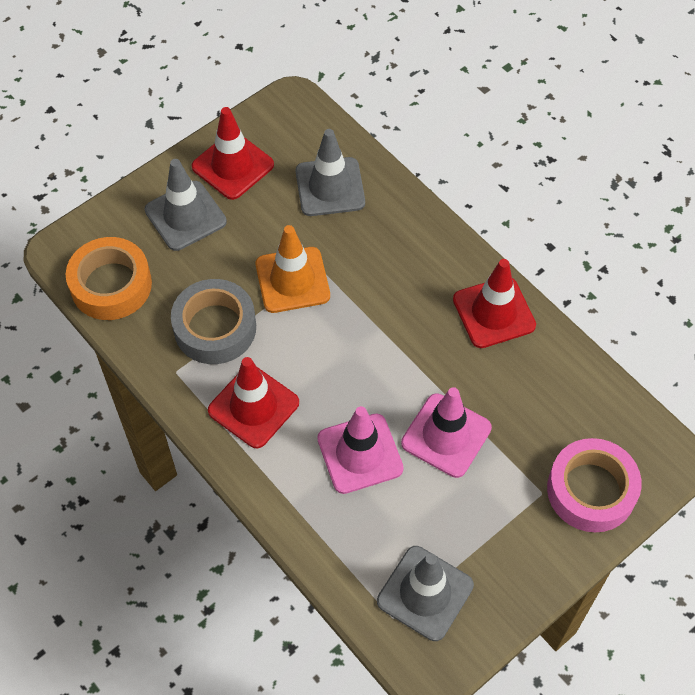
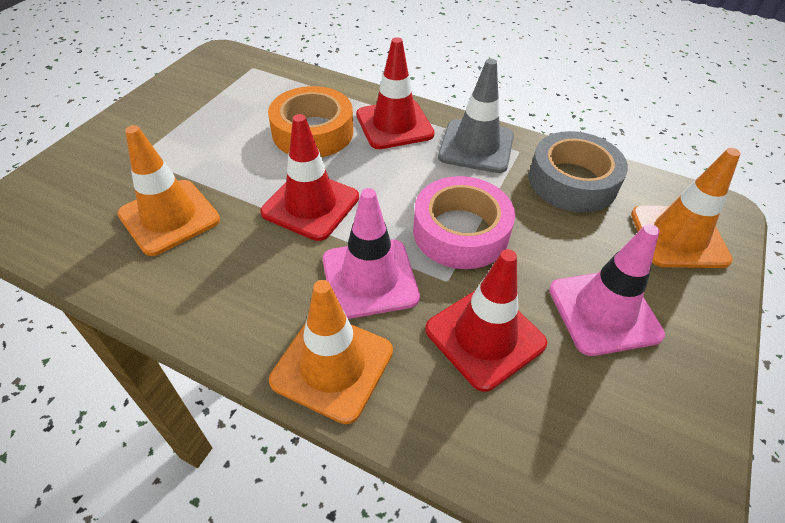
grey traffic cone: 3 -> 1
orange traffic cone: 1 -> 3

